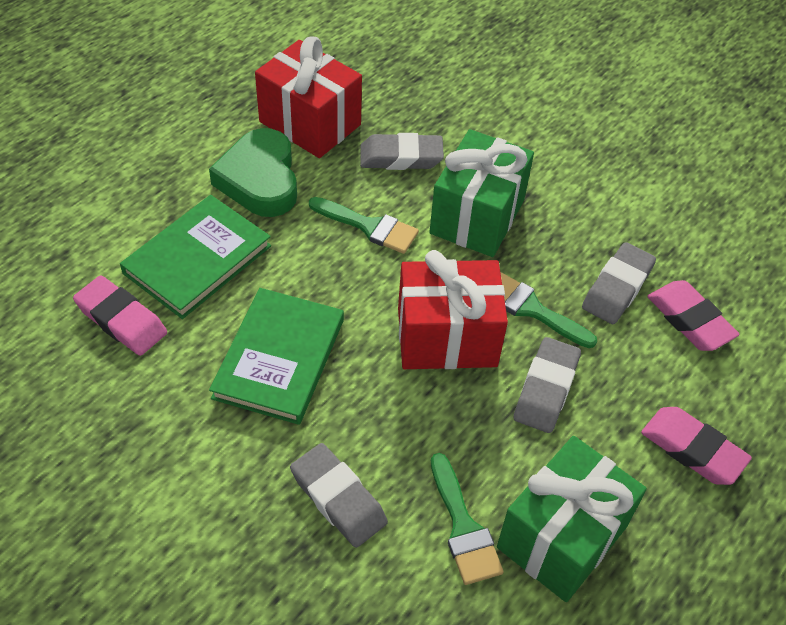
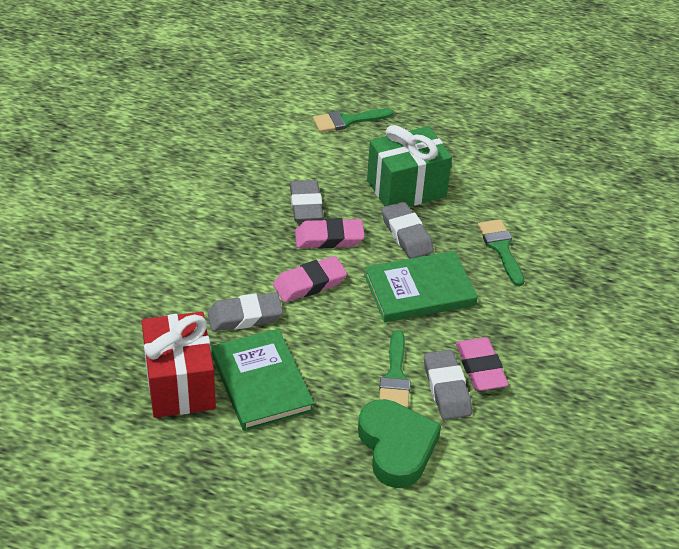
green gift: 2 -> 1
red gift: 2 -> 1

